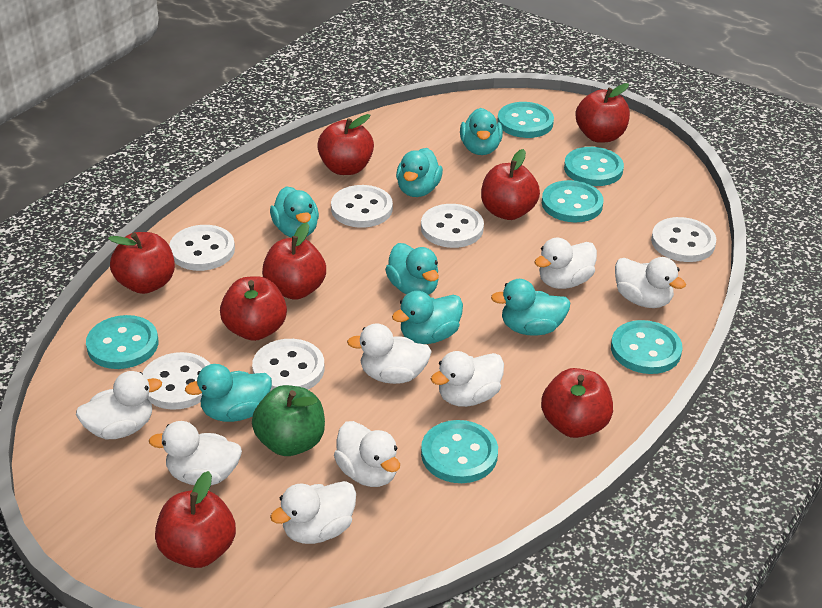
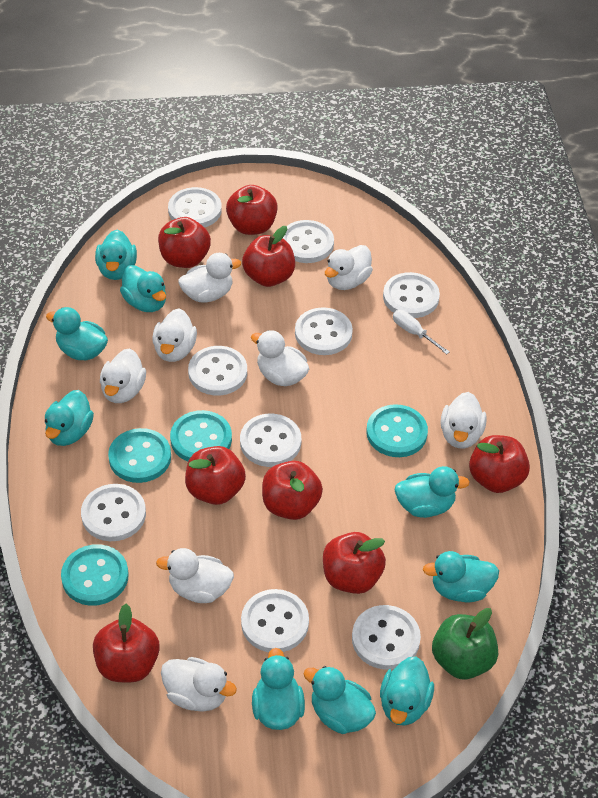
turquoise button: 6 -> 4
turquoise duck: 7 -> 9
white button: 6 -> 9
white screwdriver: 0 -> 1

